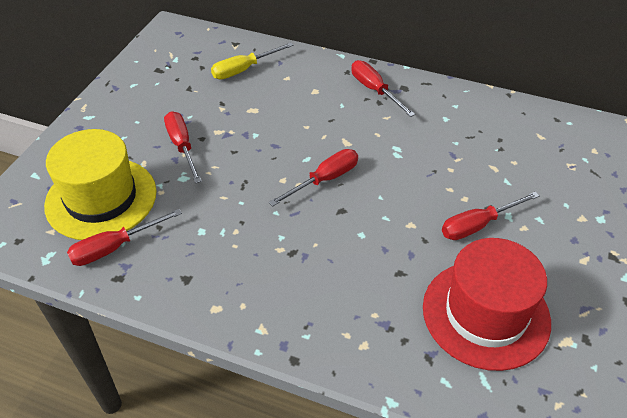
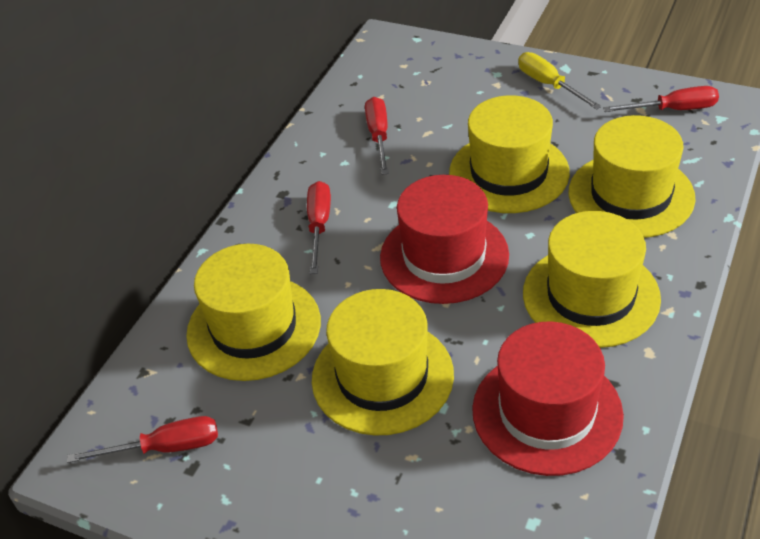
red hat: 1 -> 2
red screwdriver: 5 -> 4
yellow hat: 1 -> 5

